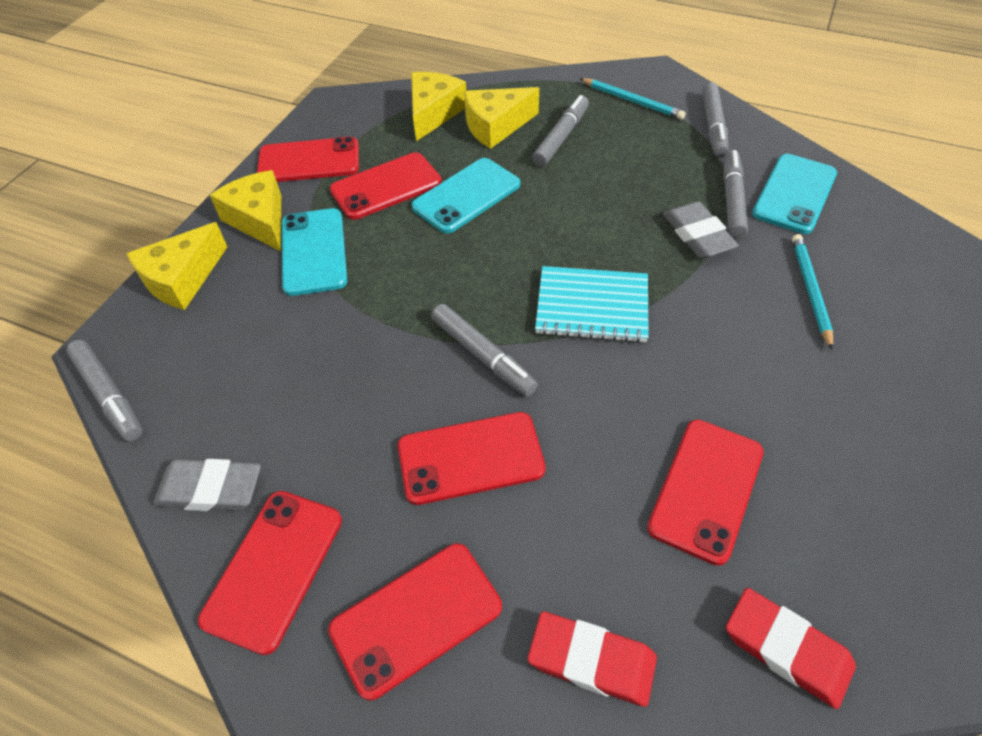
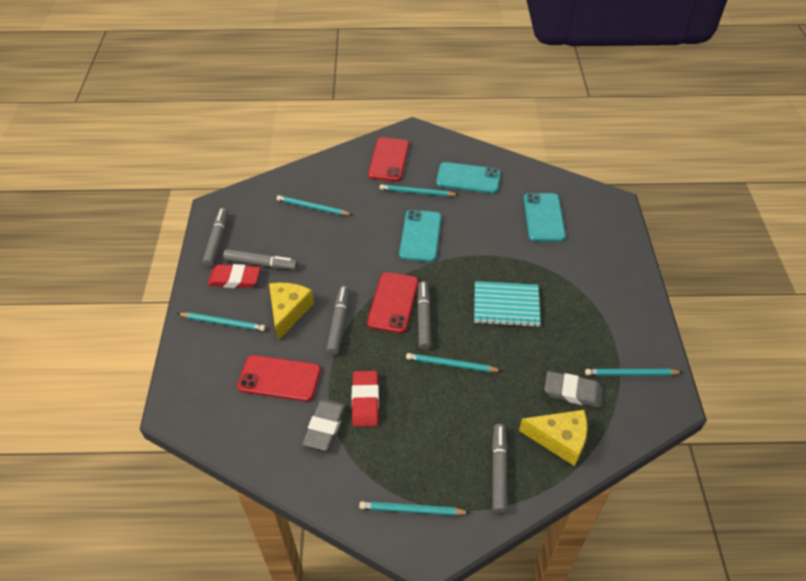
red phone: 6 -> 3
turquoise pencil: 2 -> 6
yellow cheese: 4 -> 2

